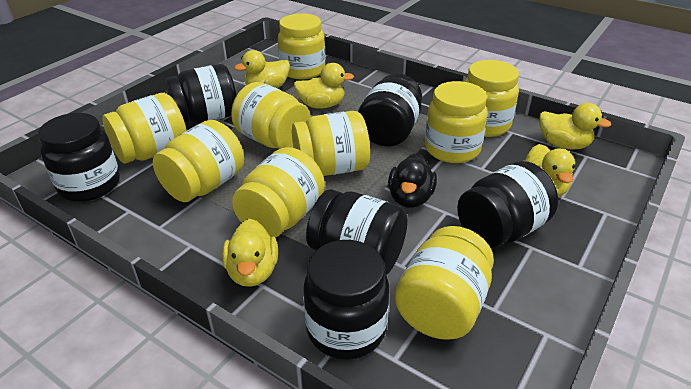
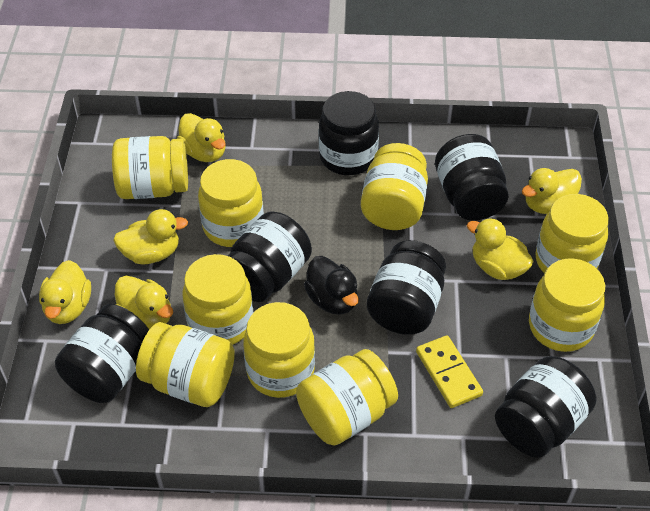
yellow domino: 0 -> 1
yellow duck: 5 -> 6

